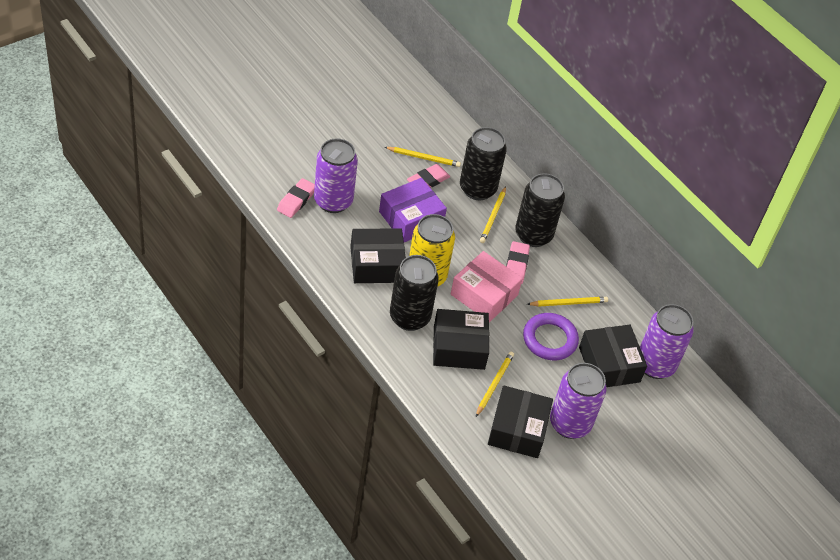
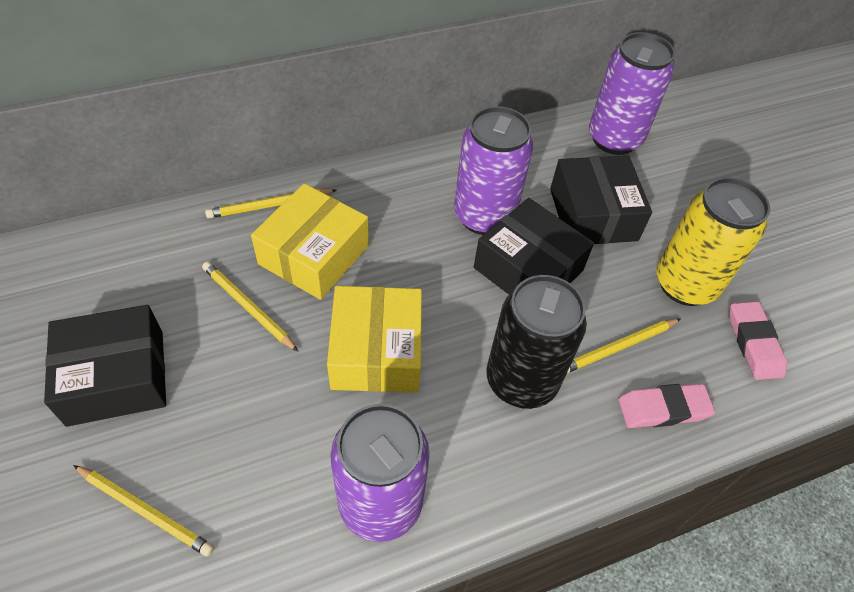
black box: 4 -> 3
black can: 3 -> 1
pink box: 1 -> 0
pink eraser: 3 -> 2
purple box: 1 -> 0
purple ring: 1 -> 0
yellow box: 0 -> 2

